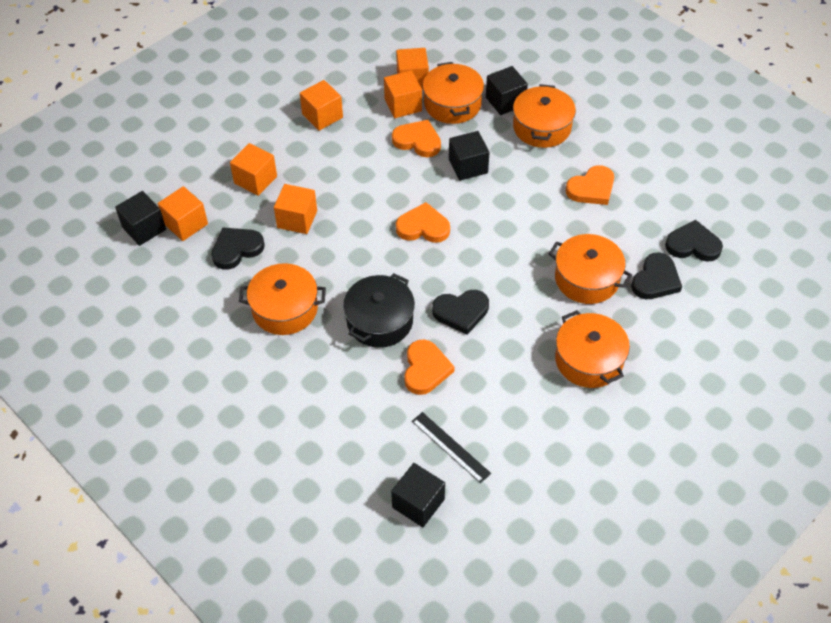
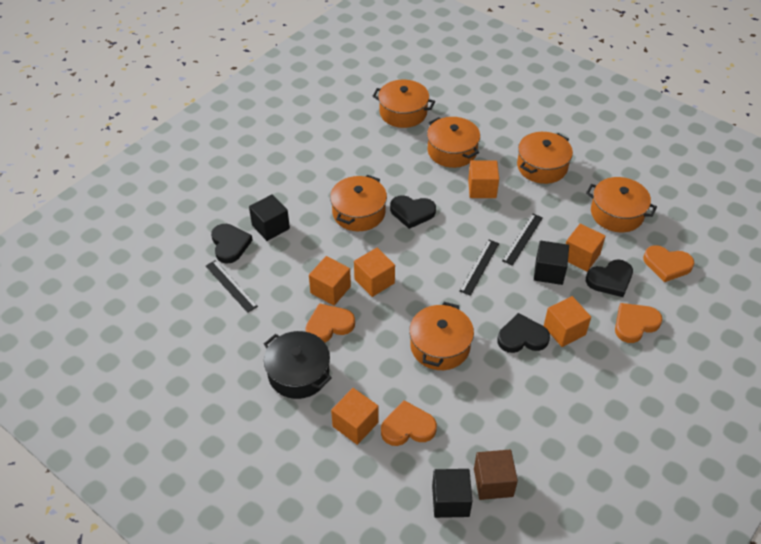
black cube: 4 -> 3
black ruler: 1 -> 3
brown cube: 0 -> 1
orange pot: 5 -> 6

